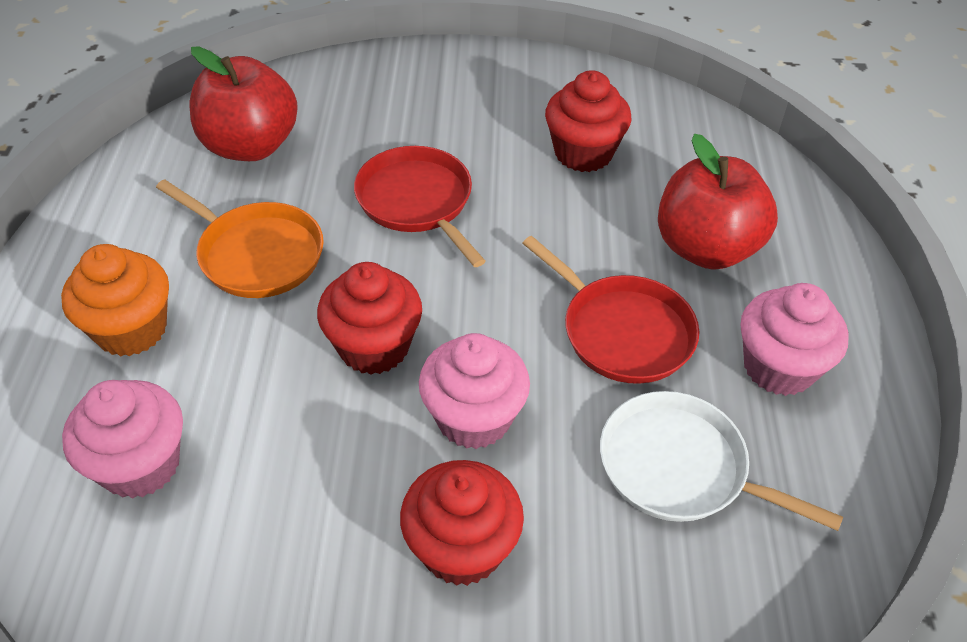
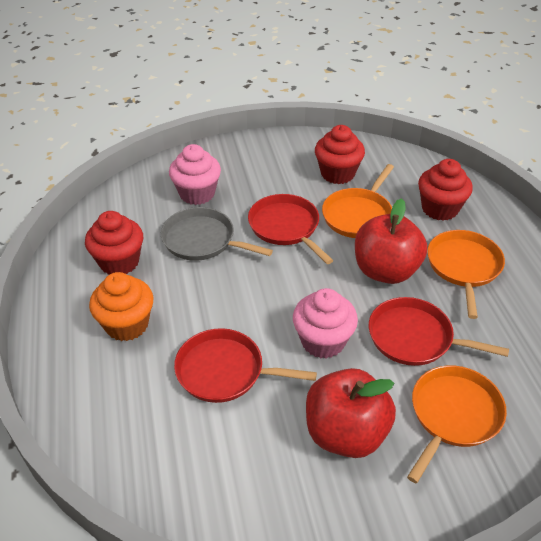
grey pan: 0 -> 1
orange pan: 1 -> 3
pink cupcake: 3 -> 2
red pan: 2 -> 3
white pan: 1 -> 0

